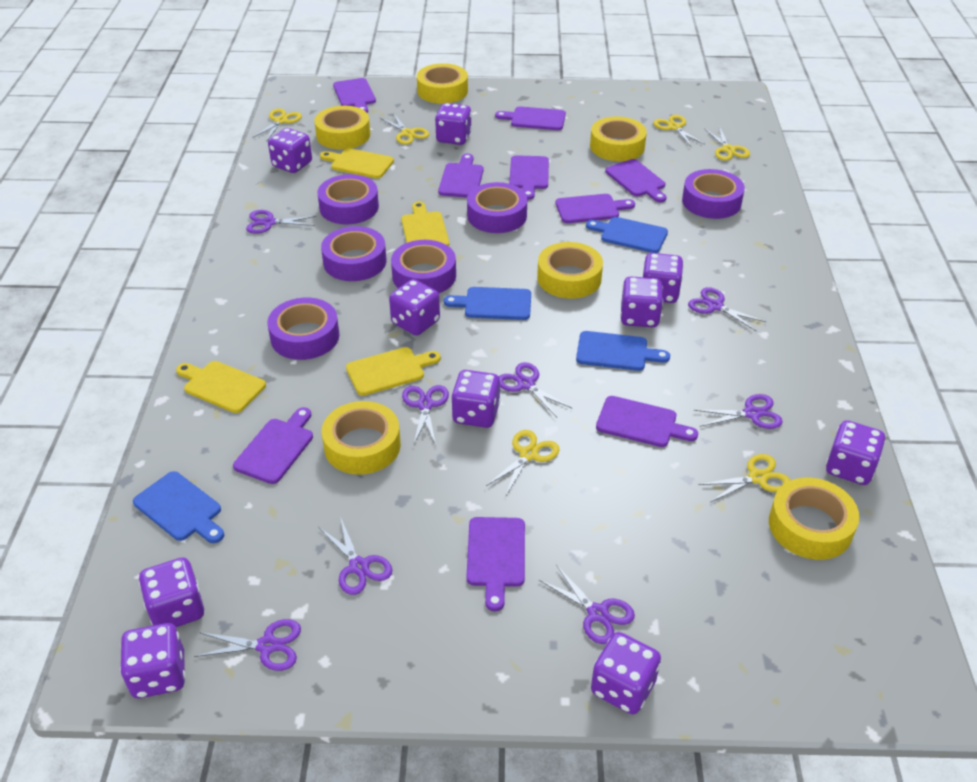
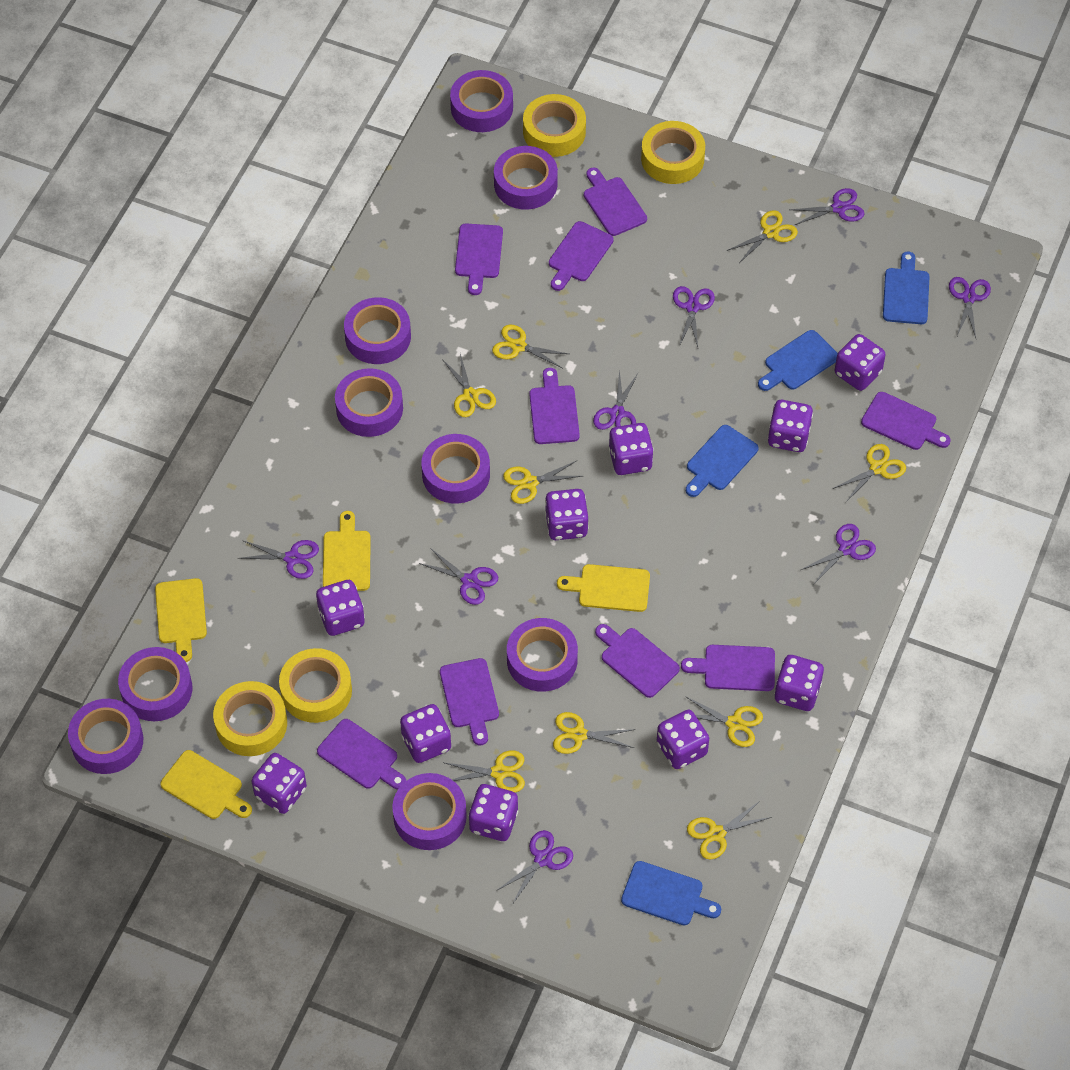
purple tape: 6 -> 9
yellow scissors: 6 -> 9
yellow tape: 6 -> 4

